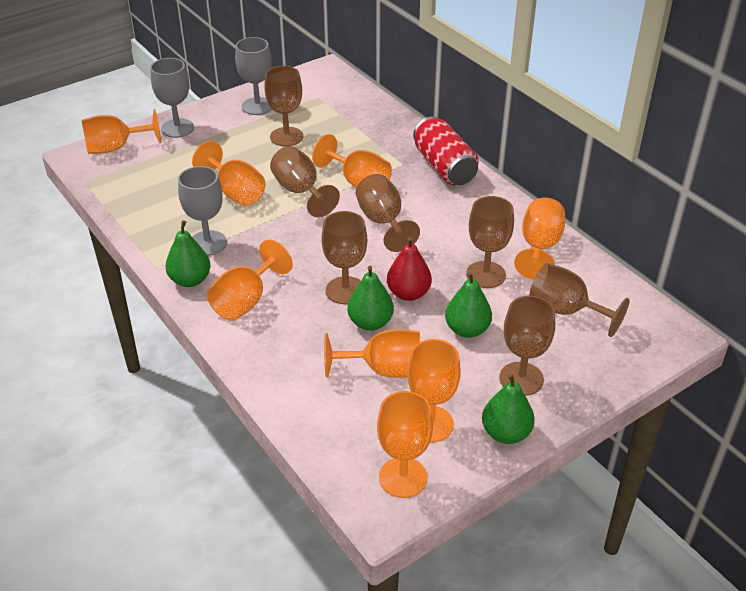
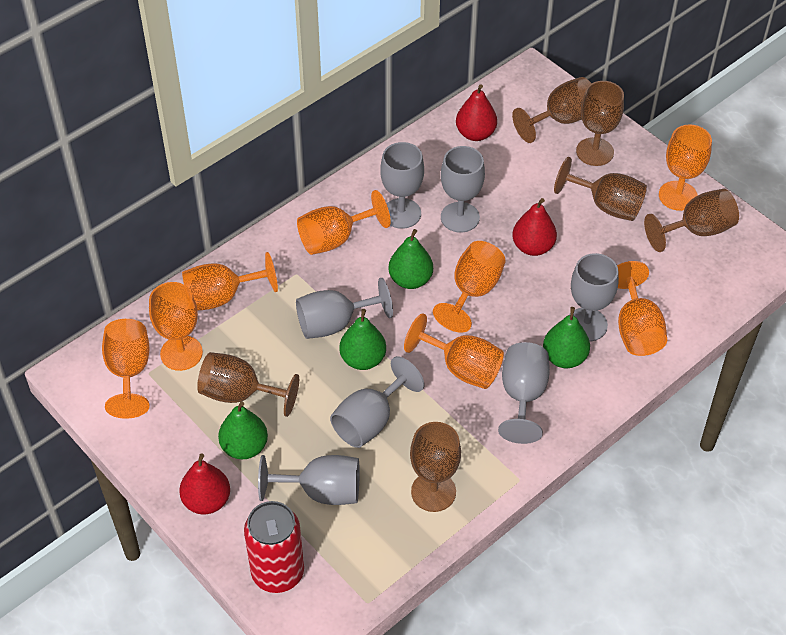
brown goblet: 7 -> 6
grey goblet: 3 -> 7
red pear: 1 -> 3

